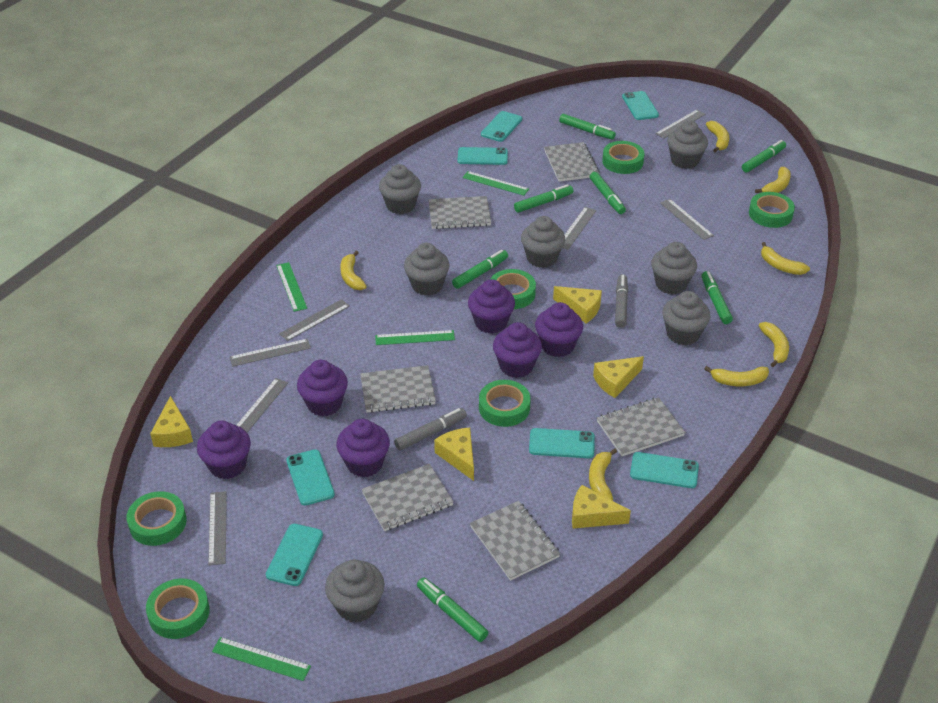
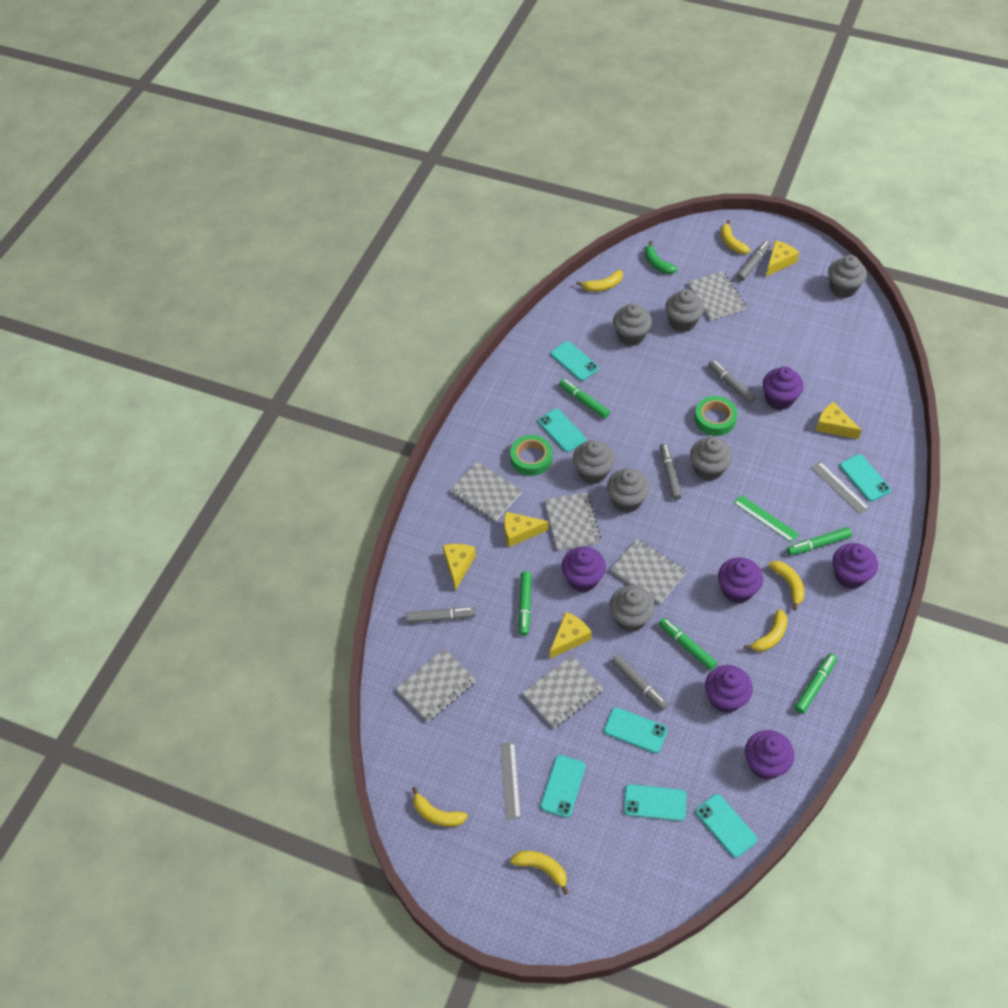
green banana: 0 -> 1
green marker: 7 -> 5
green ruler: 4 -> 1
green tape: 6 -> 2
grey marker: 2 -> 5
grey ruler: 7 -> 2
yellow banana: 7 -> 6

